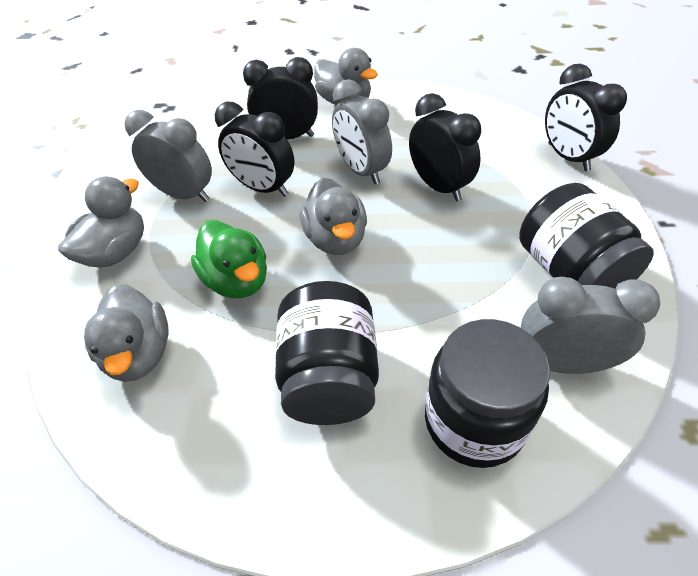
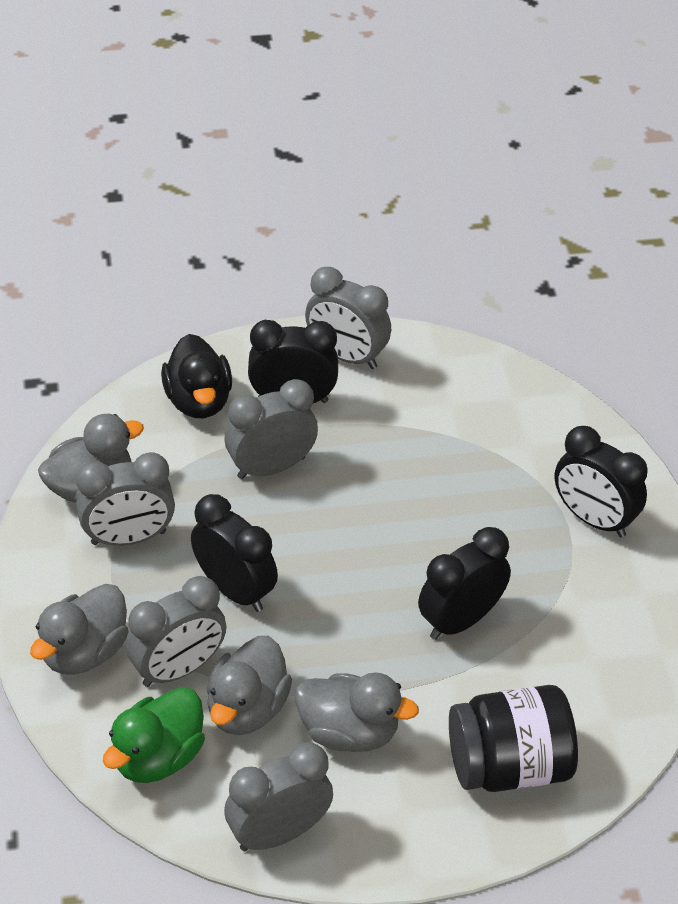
black duck: 0 -> 1
black jar: 3 -> 1
grey clock: 3 -> 5

